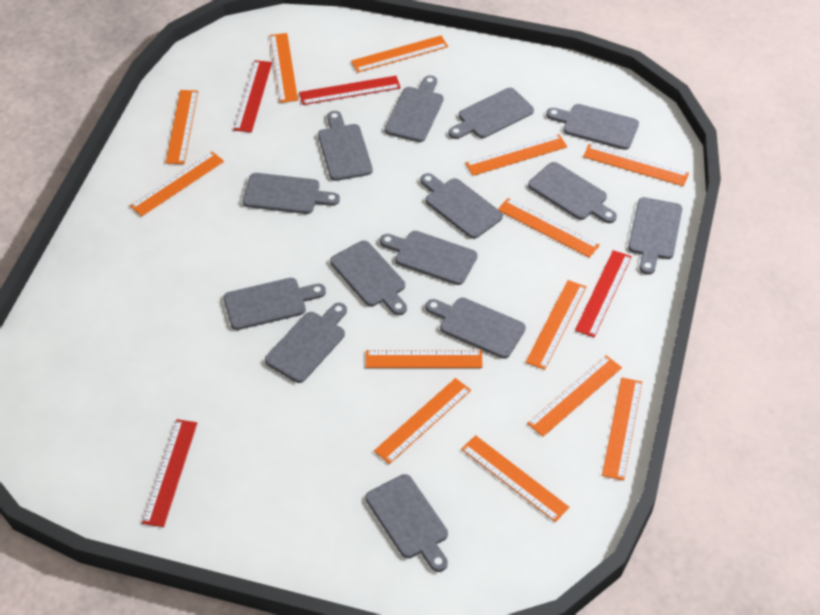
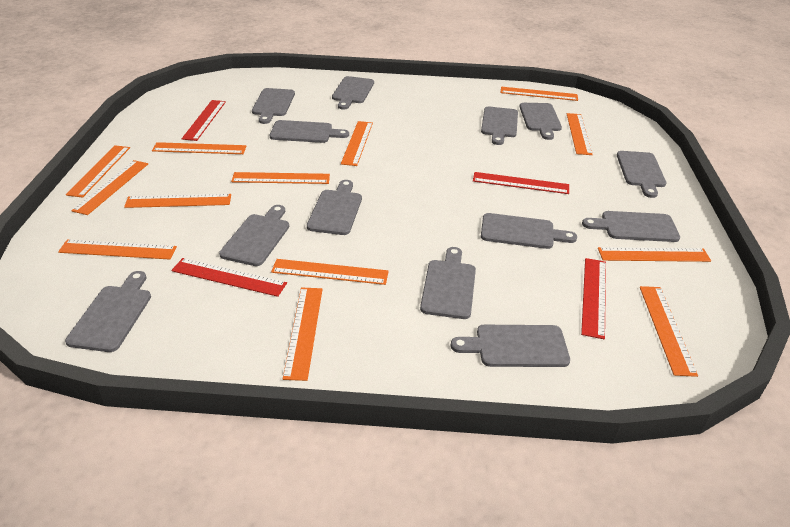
grey cutting board: 14 -> 13

